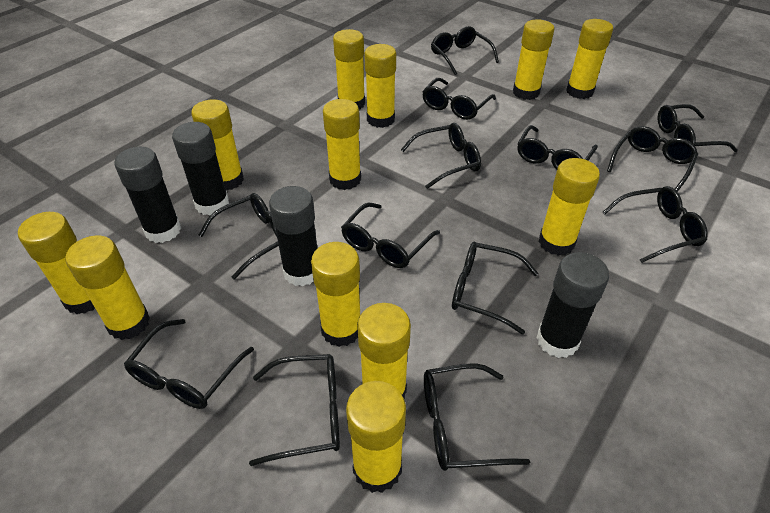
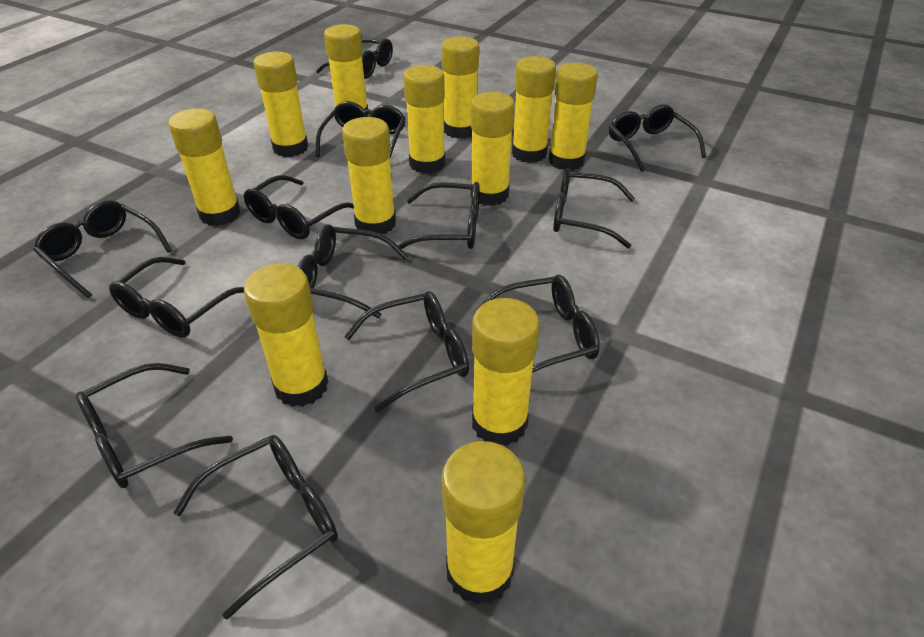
black glue stick: 4 -> 0

